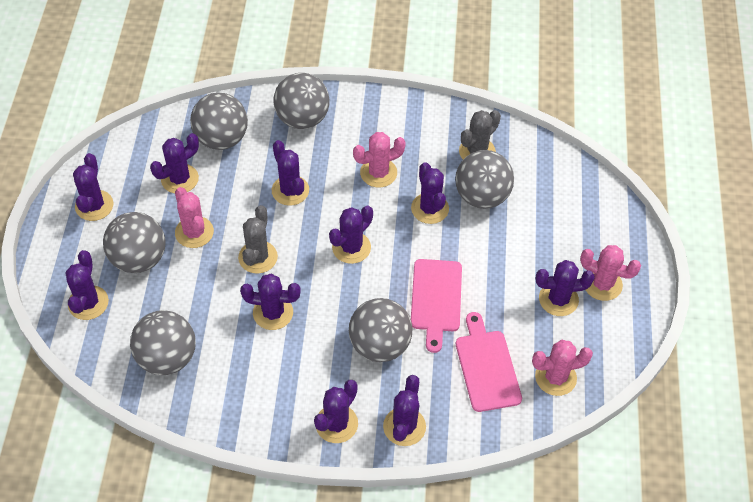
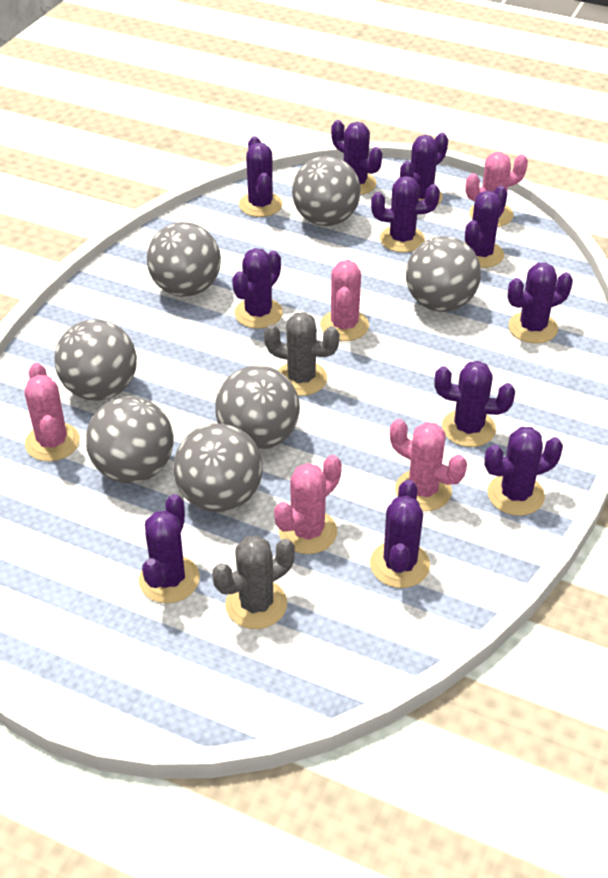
grey ball: 6 -> 7
pink cactus: 4 -> 5
pink cutting board: 2 -> 0
purple cactus: 10 -> 11

